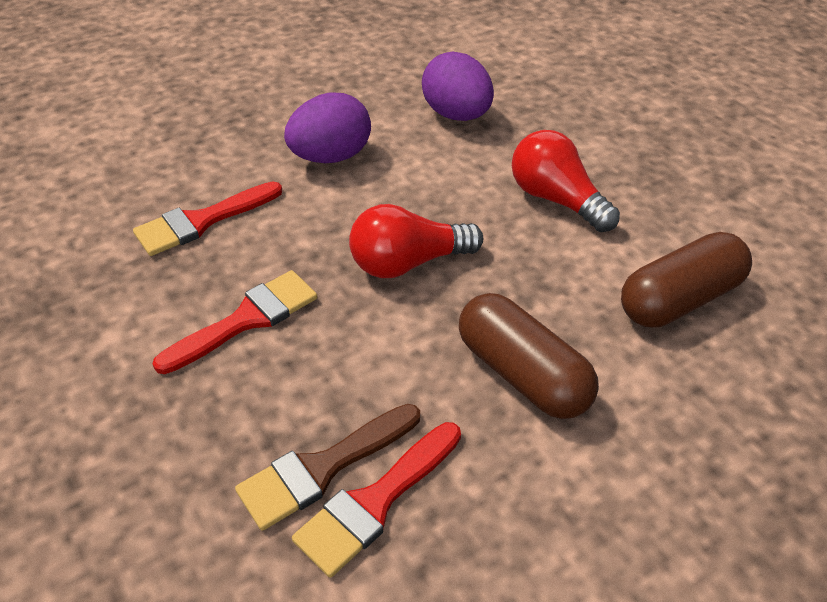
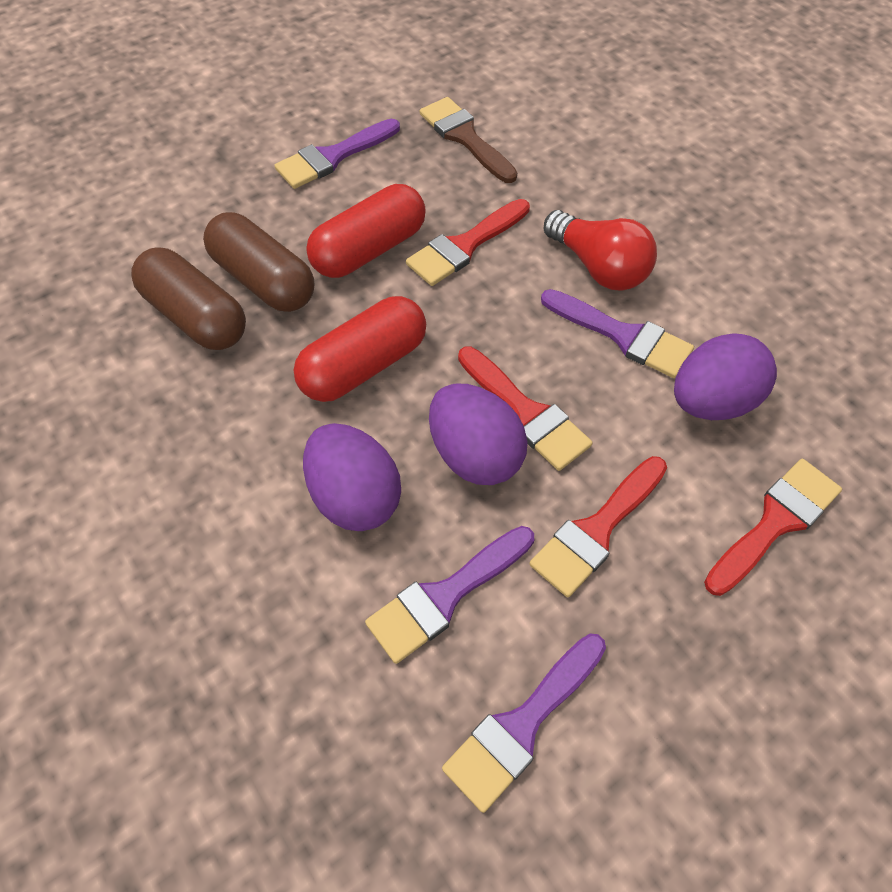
purple brush: 0 -> 4
purple egg: 2 -> 3
red brush: 3 -> 4
red capsule: 0 -> 2
red light bulb: 2 -> 1

